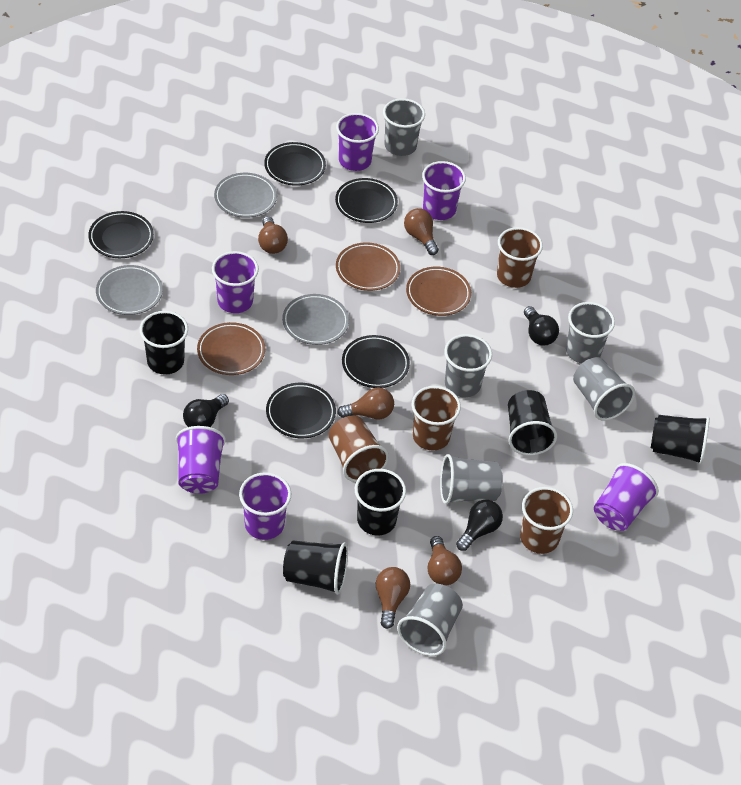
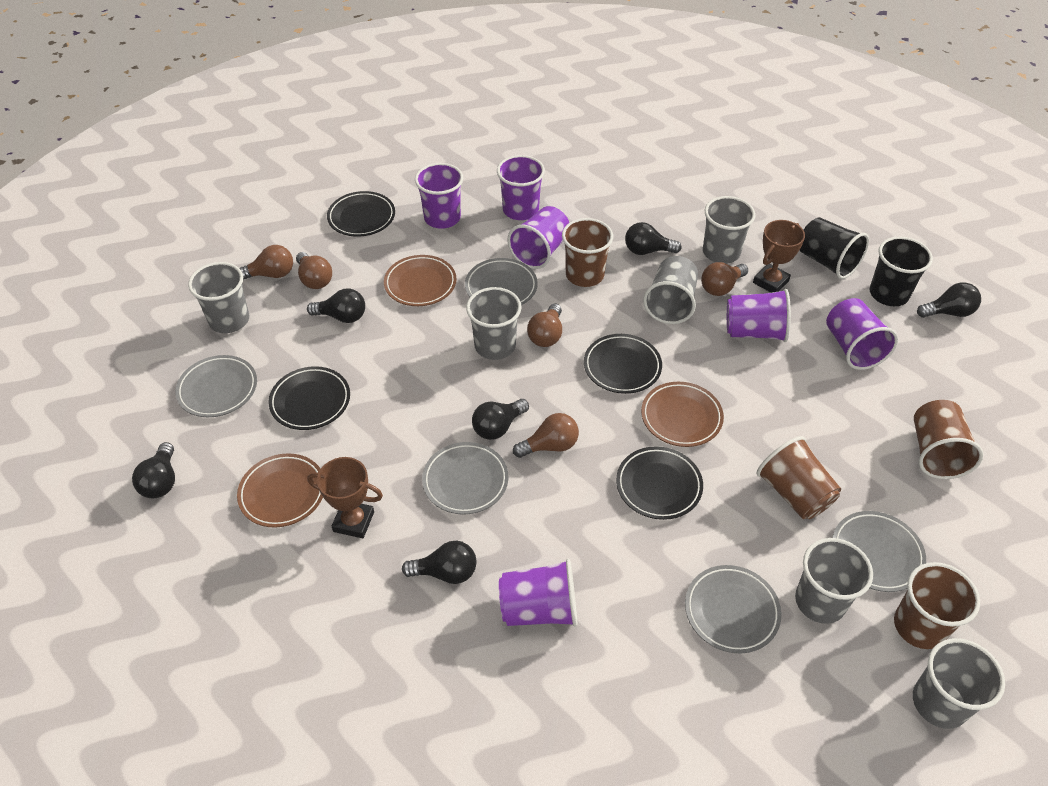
black cup: 5 -> 2
black light bulb: 3 -> 6
black plate: 5 -> 4
brown trophy: 0 -> 2
grey plate: 3 -> 5

